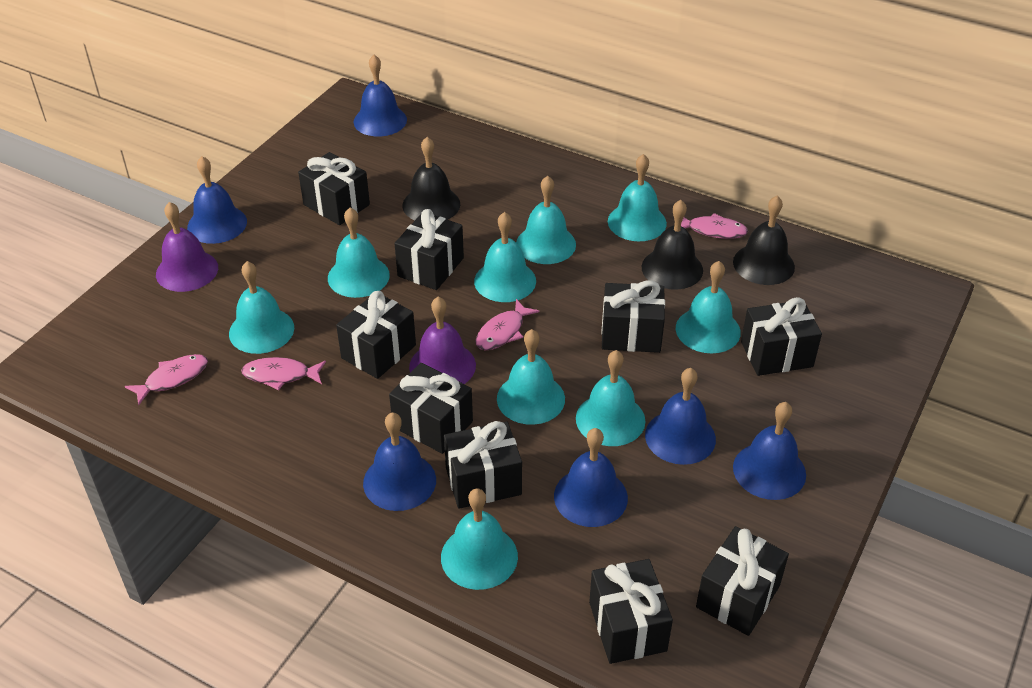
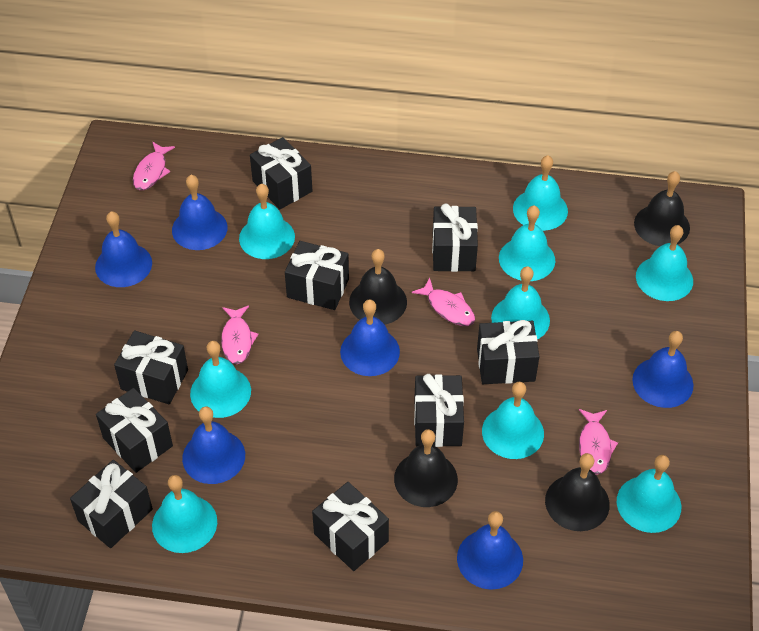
black bell: 3 -> 4
purple bell: 2 -> 0

